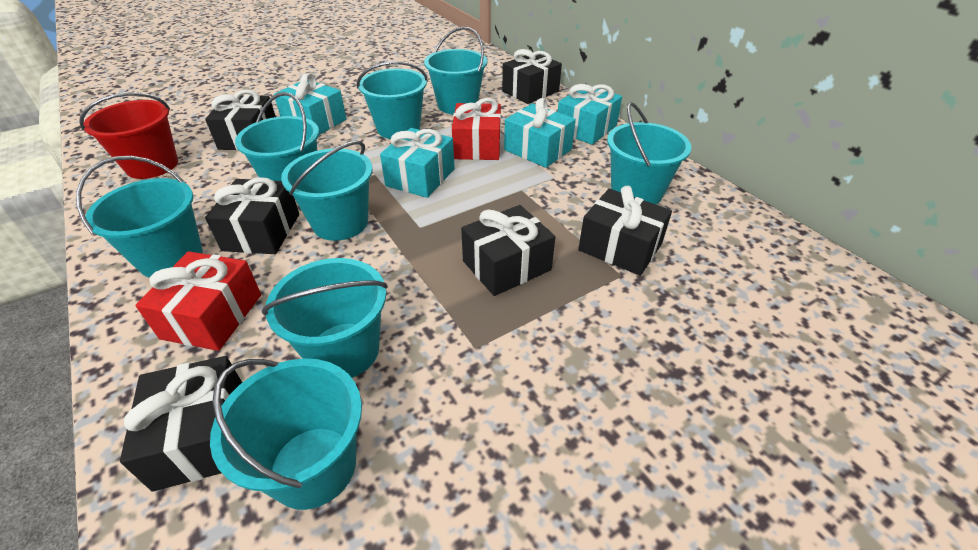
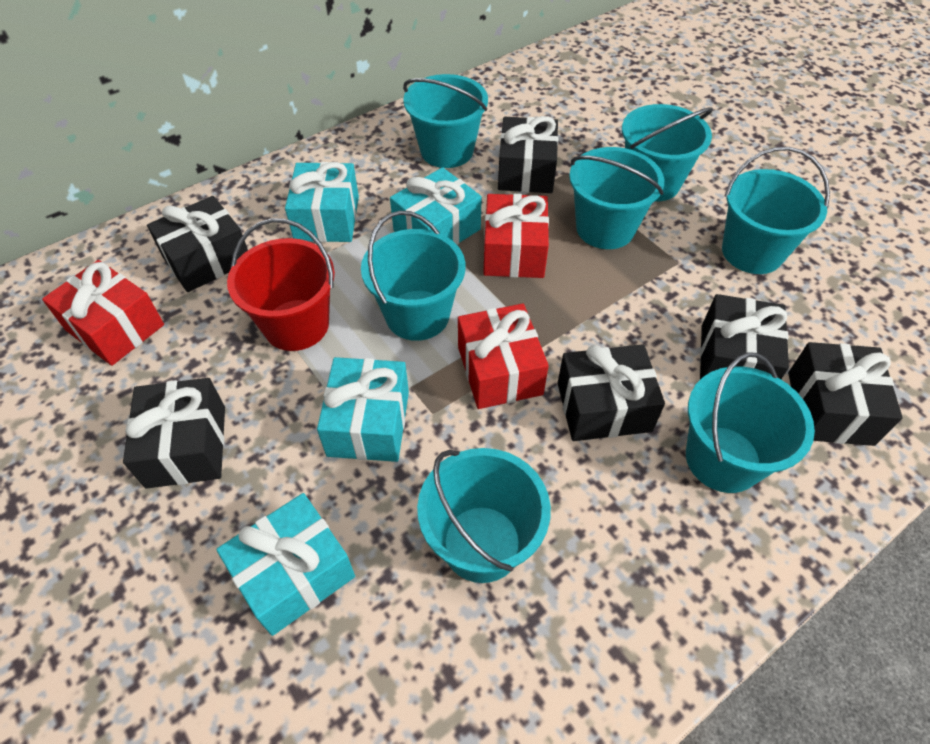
red gift: 2 -> 3
turquoise bucket: 8 -> 7

